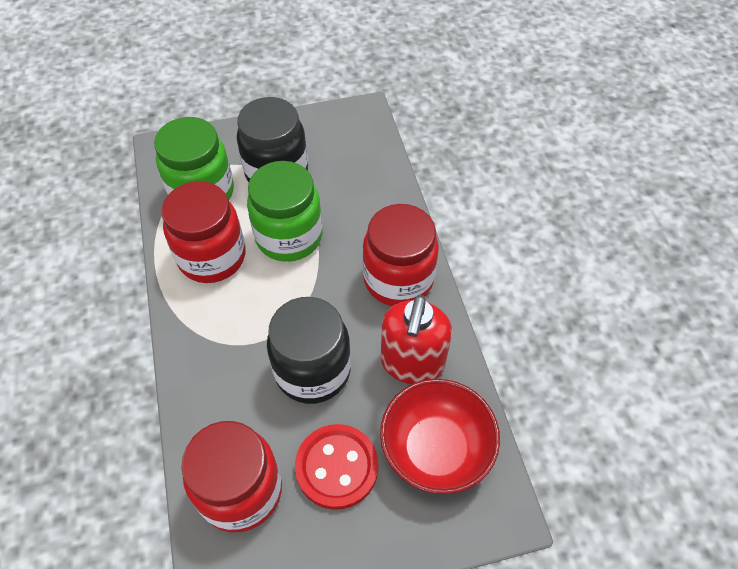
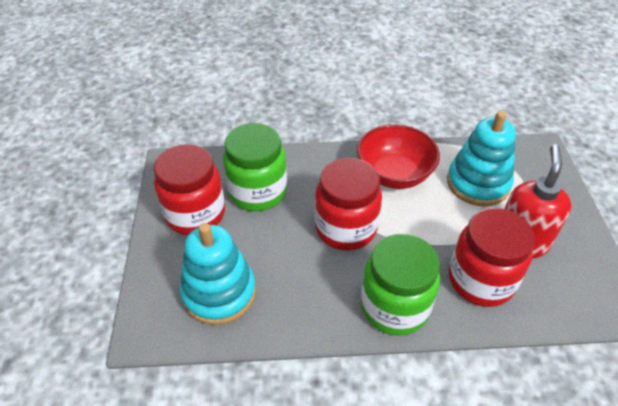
black jar: 2 -> 0
red button: 1 -> 0
turquoise stacking toy: 0 -> 2

